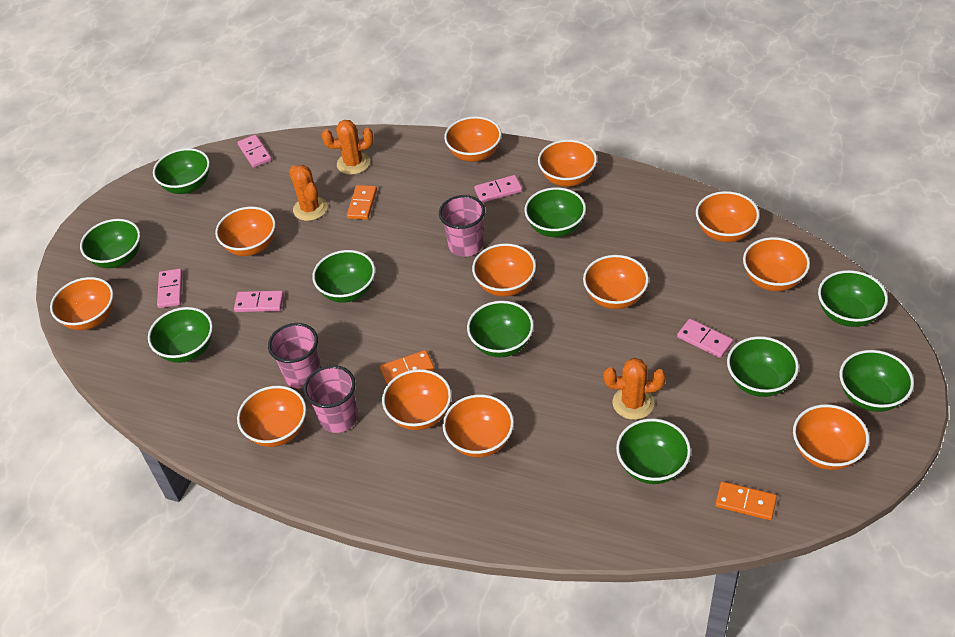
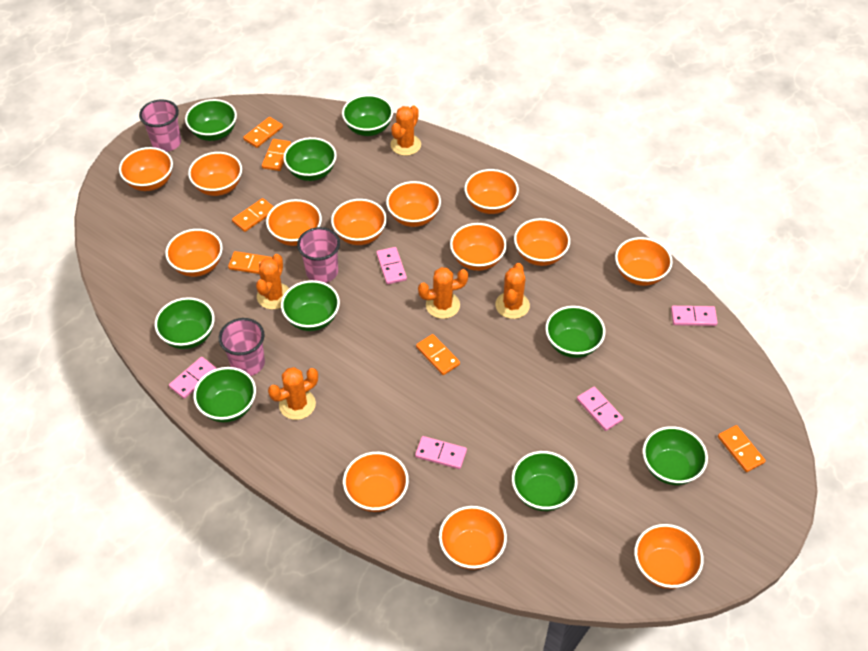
green bowl: 10 -> 9
orange bowl: 12 -> 13
orange cactus: 3 -> 5
orange domino: 3 -> 6

